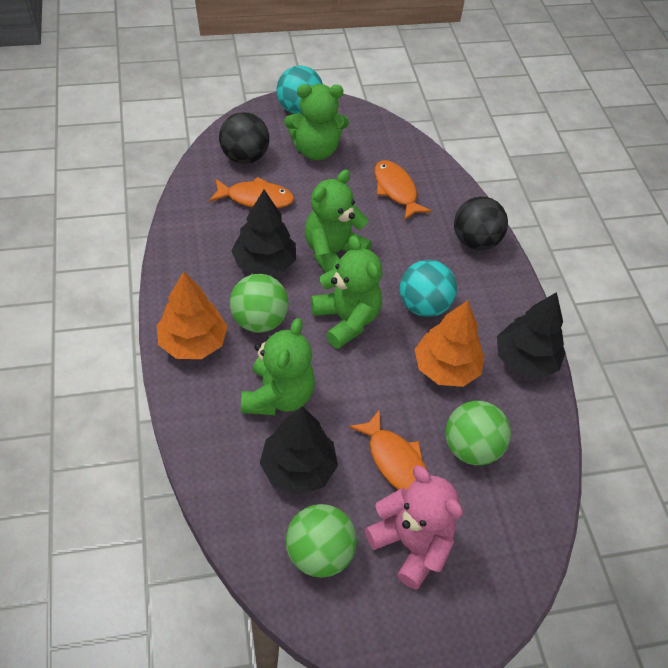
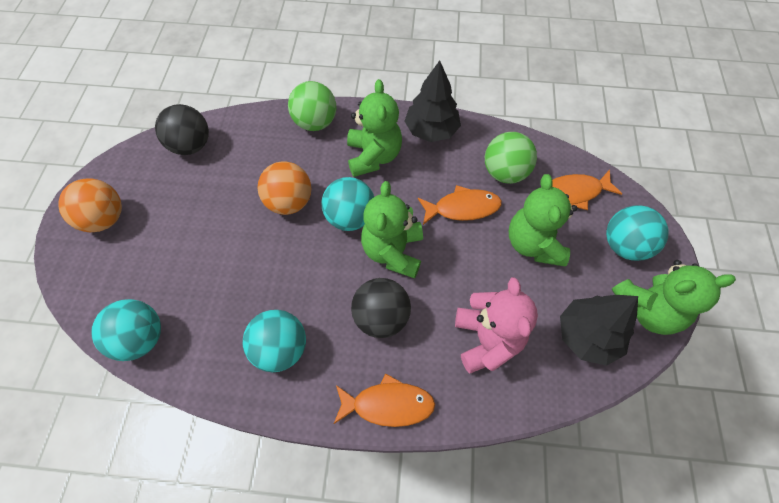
black tree: 3 -> 2
green ball: 3 -> 2
orange ball: 0 -> 2
orange tree: 2 -> 0
turquoise ball: 2 -> 4

